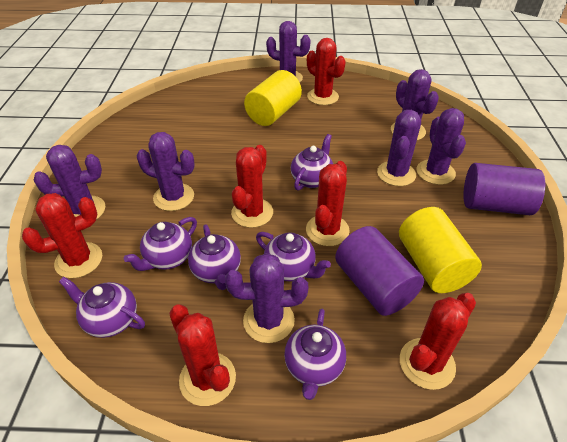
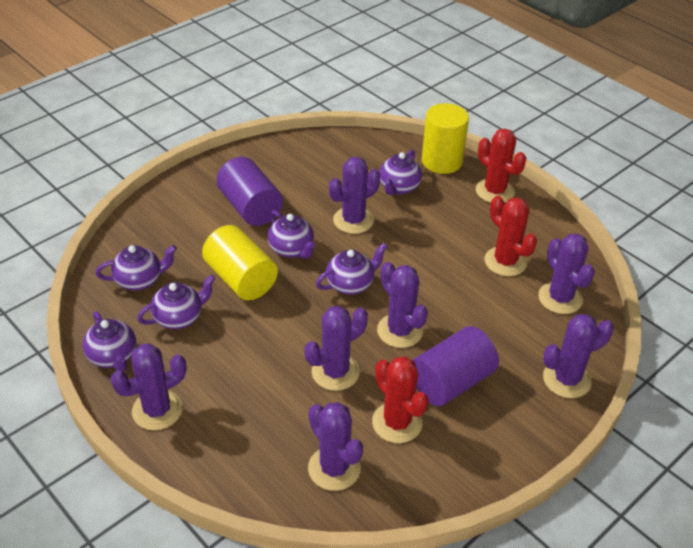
red cactus: 6 -> 3

